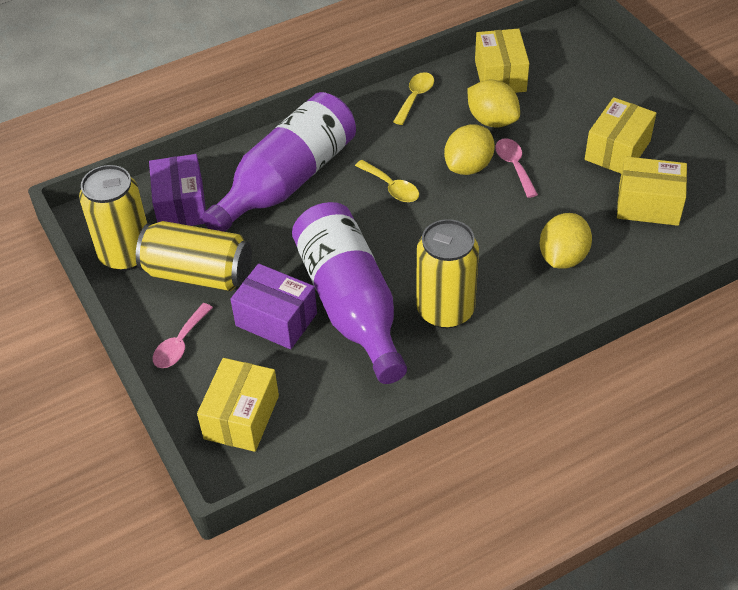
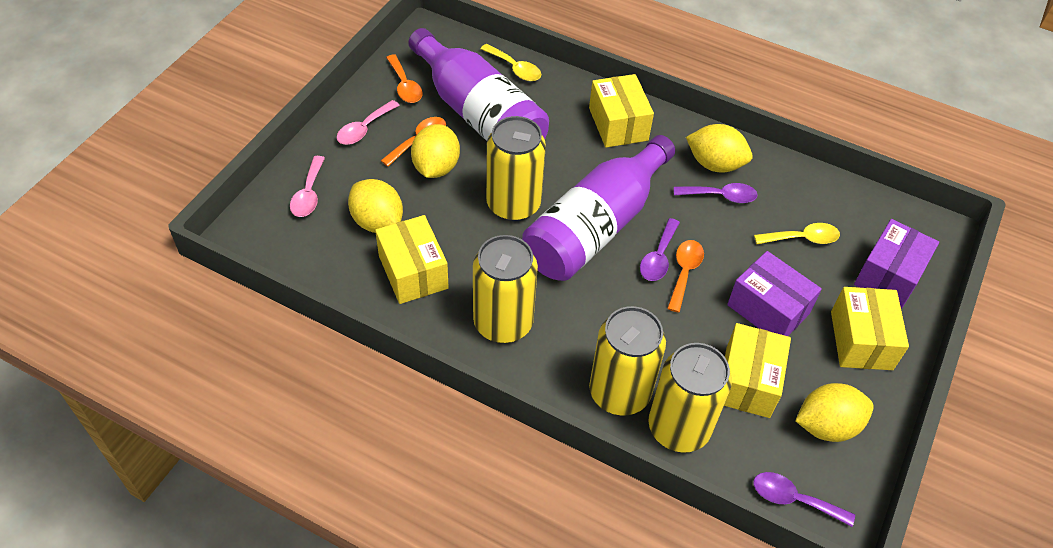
orange spoon: 0 -> 3
purple spoon: 0 -> 3
yellow can: 3 -> 4
yellow lemon: 3 -> 4

